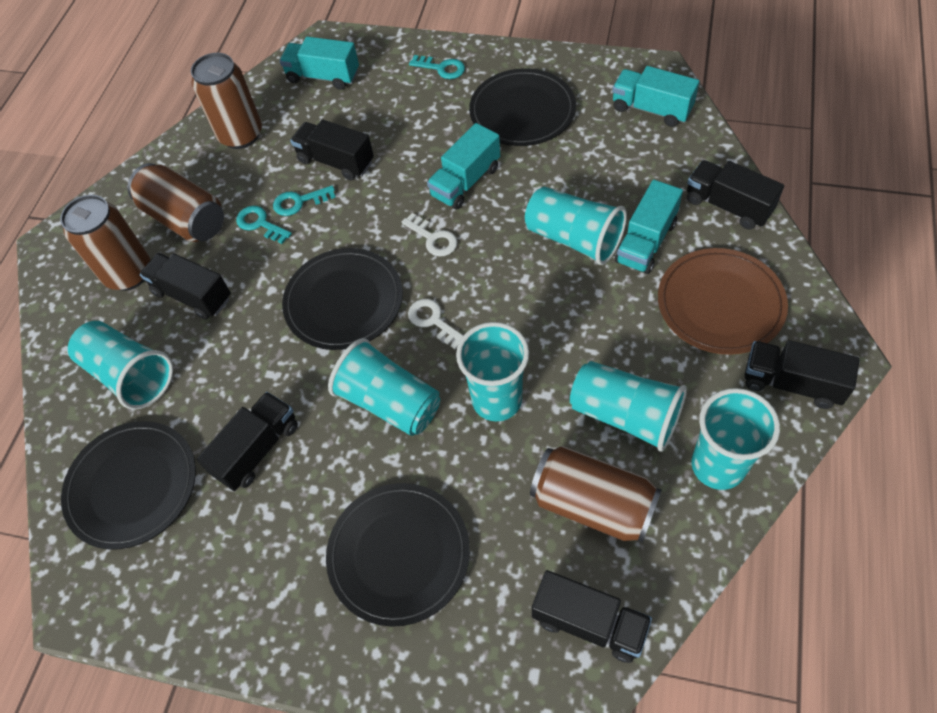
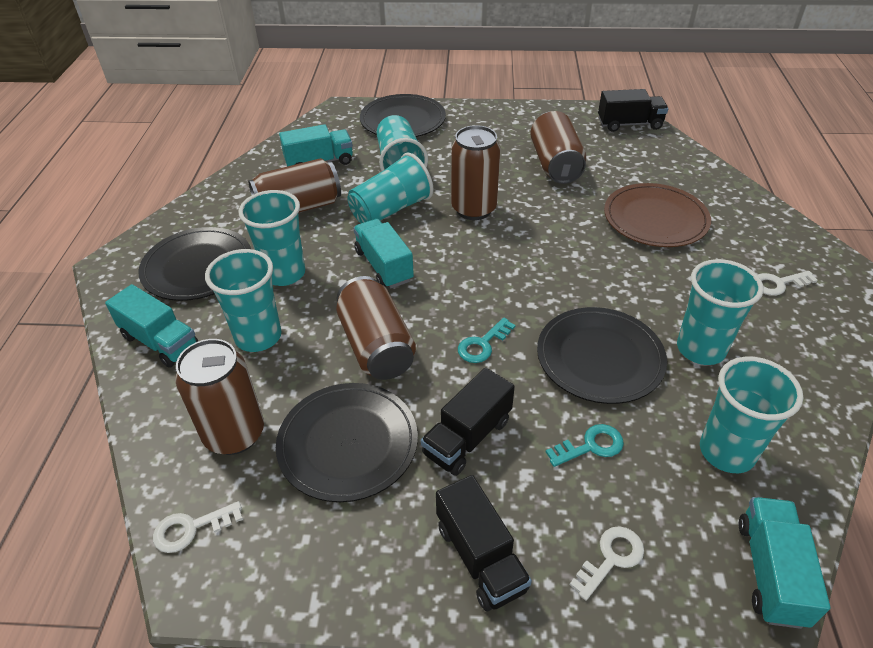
black truck: 6 -> 3
brown can: 4 -> 5
turquoise key: 3 -> 2
white key: 2 -> 3

